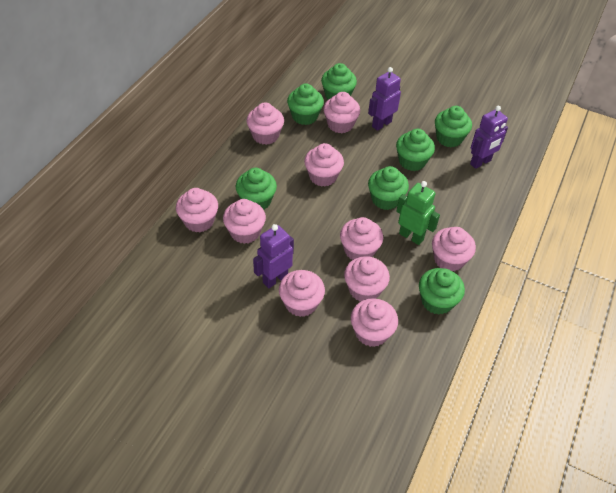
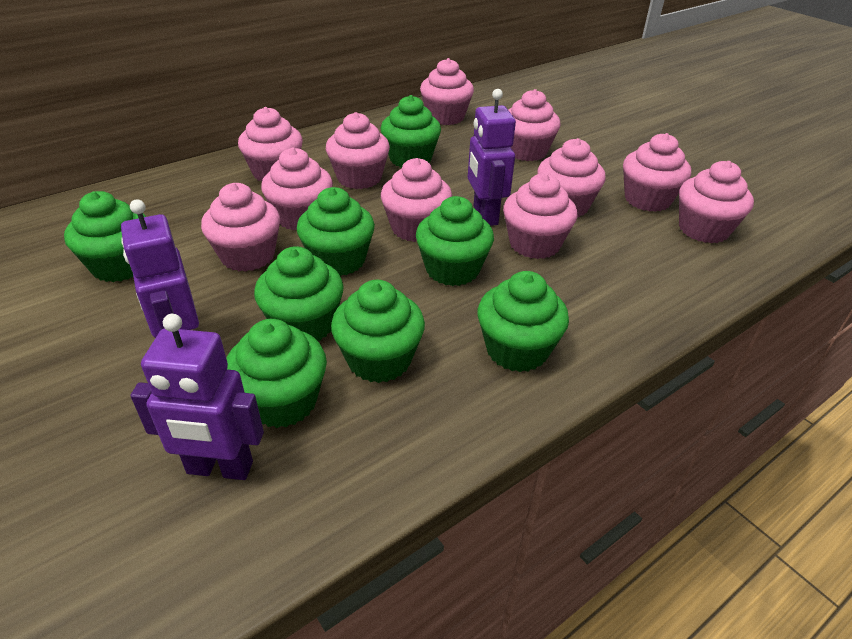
green cupcake: 7 -> 8
green robot: 1 -> 0
pink cupcake: 10 -> 11

